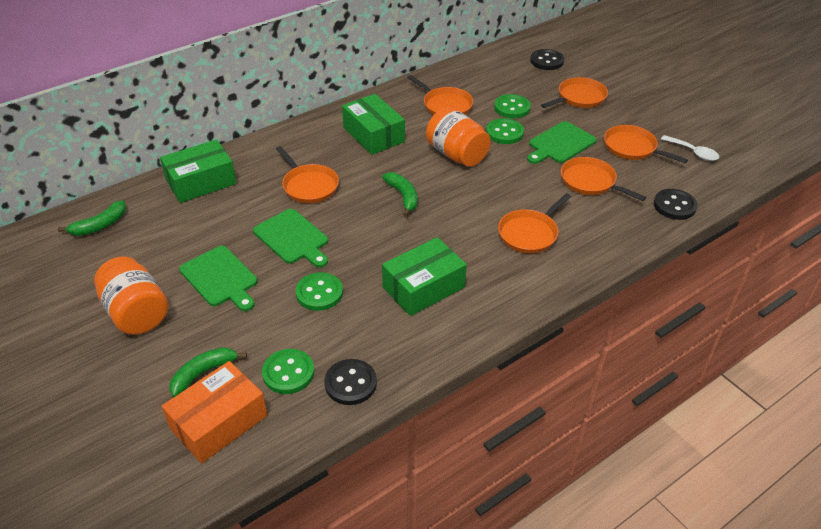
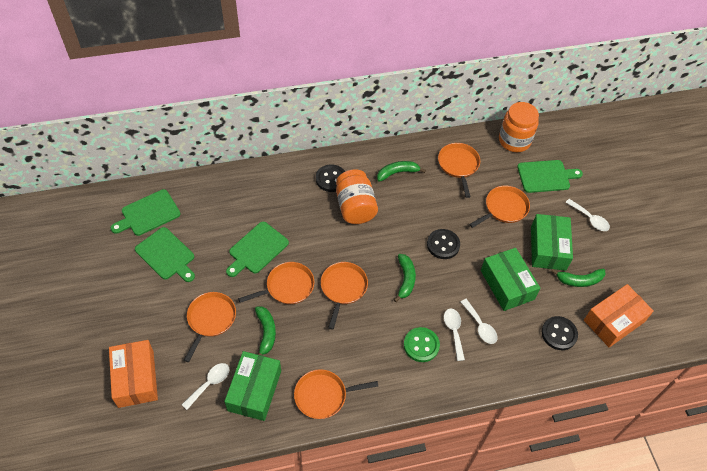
green banana: 3 -> 4
green button: 4 -> 1
green cutting board: 3 -> 4
orange box: 1 -> 2
white spoon: 1 -> 4

